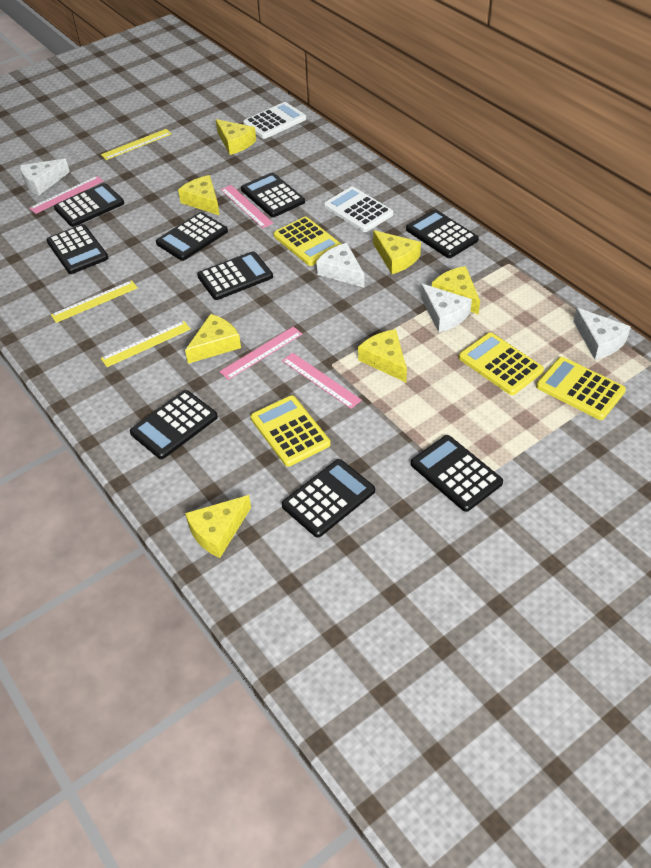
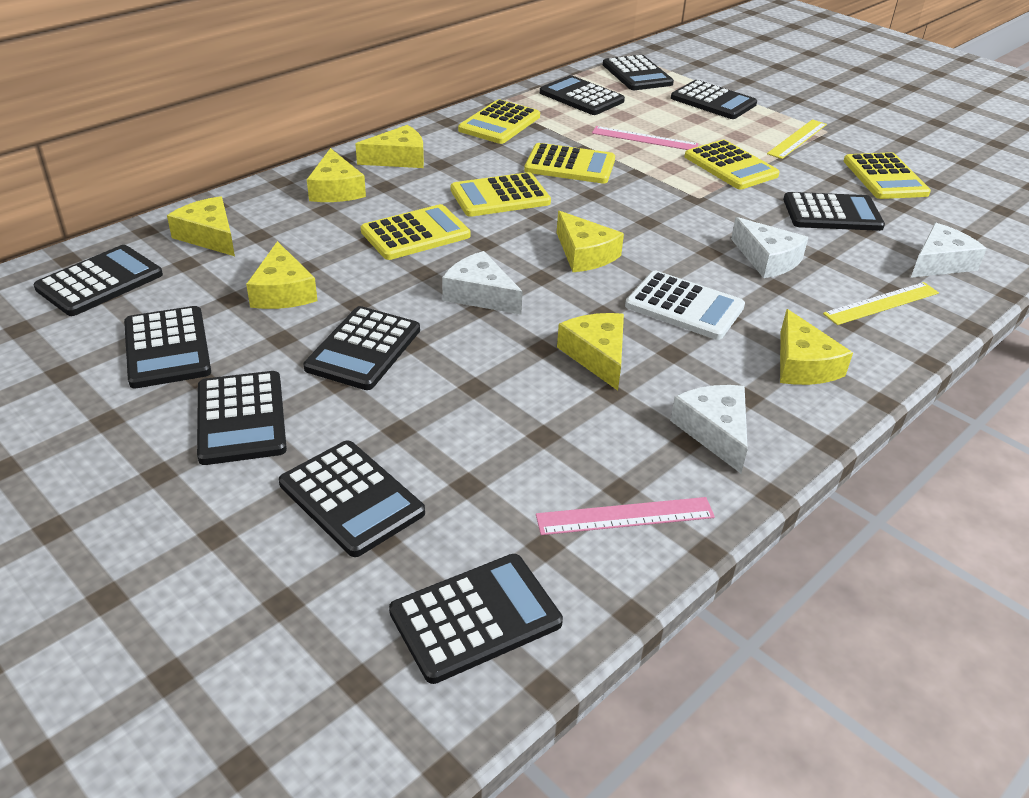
black calculator: 9 -> 10
pink ruler: 4 -> 2
white calculator: 2 -> 1
yellow calculator: 4 -> 6
yellow ruler: 3 -> 2

